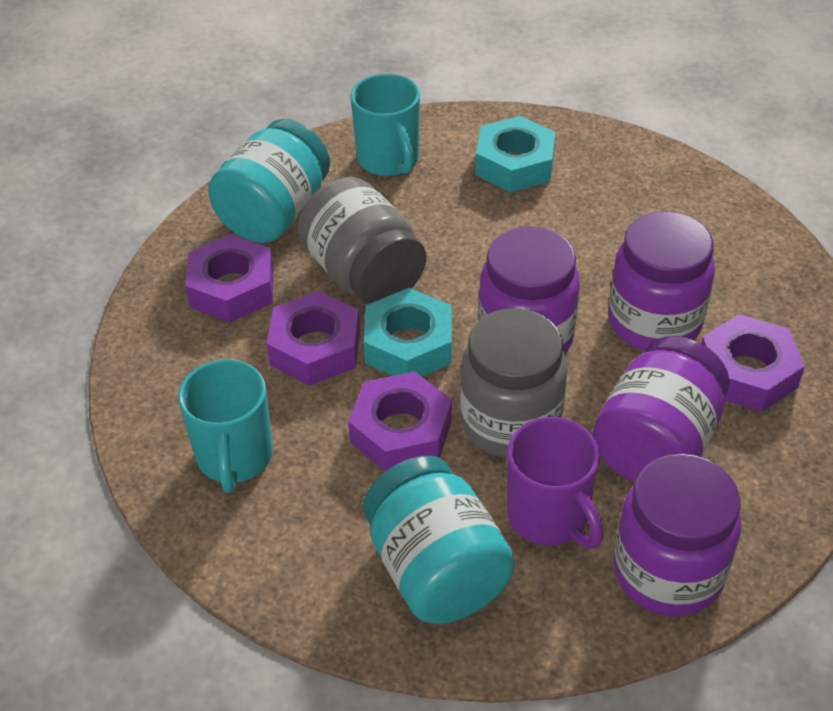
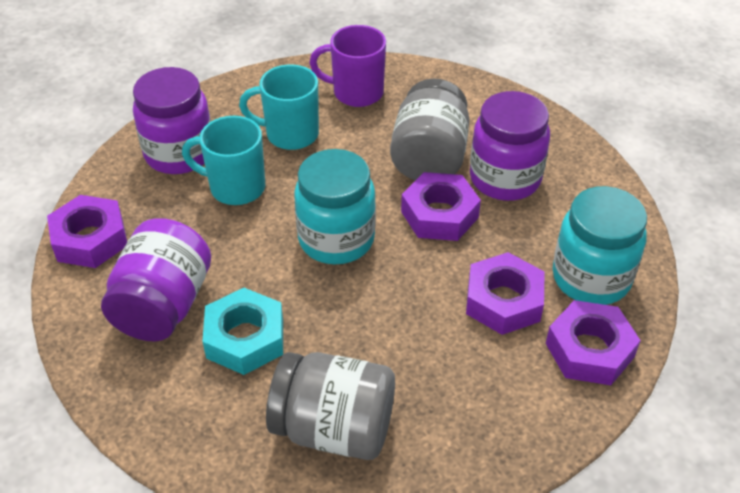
purple jar: 4 -> 3
turquoise nut: 2 -> 1

